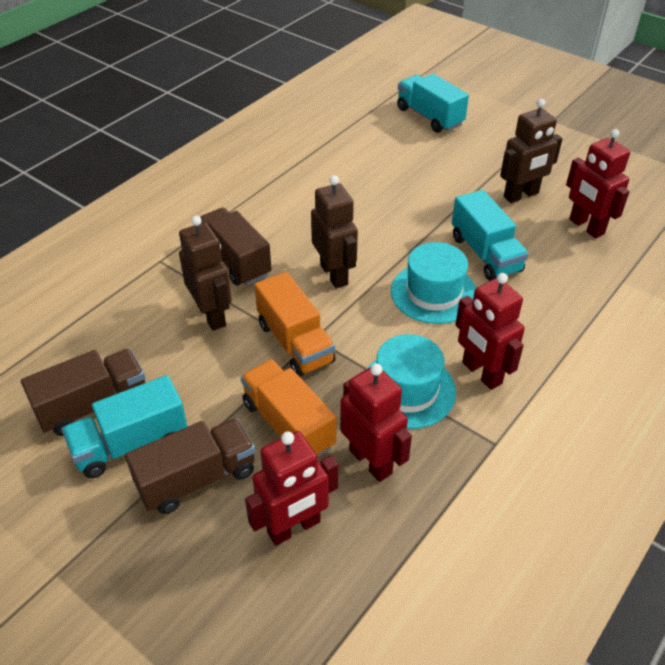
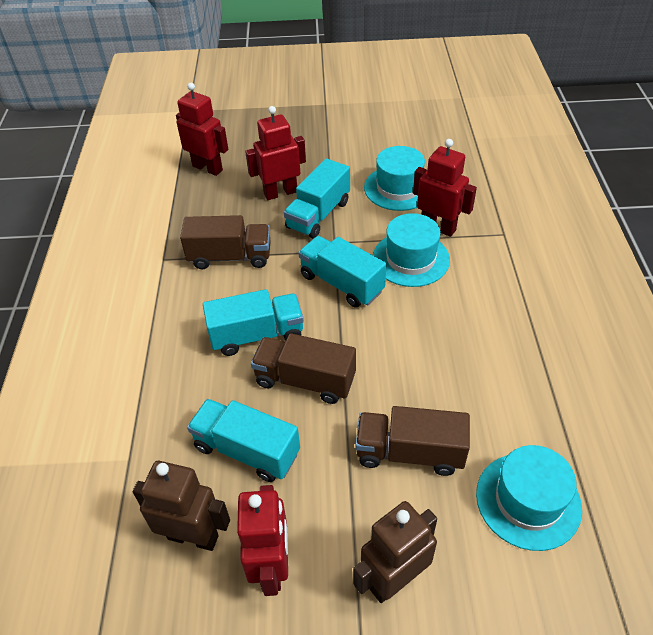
brown robot: 3 -> 2
orange truck: 2 -> 0
turquoise hat: 2 -> 3
turquoise truck: 3 -> 4

